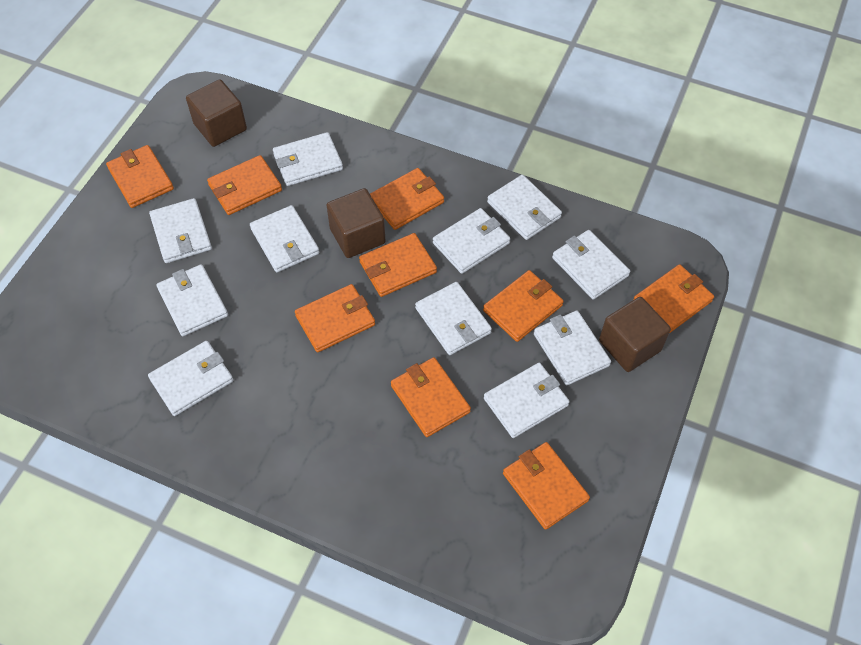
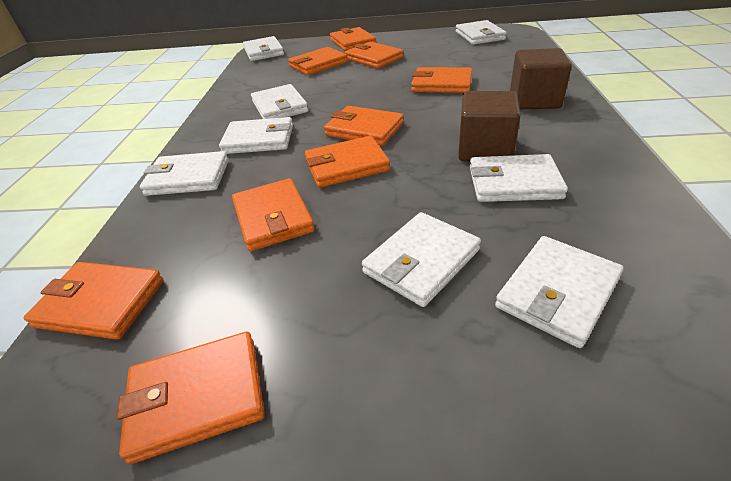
brown cube: 3 -> 2
white wallet: 11 -> 8

